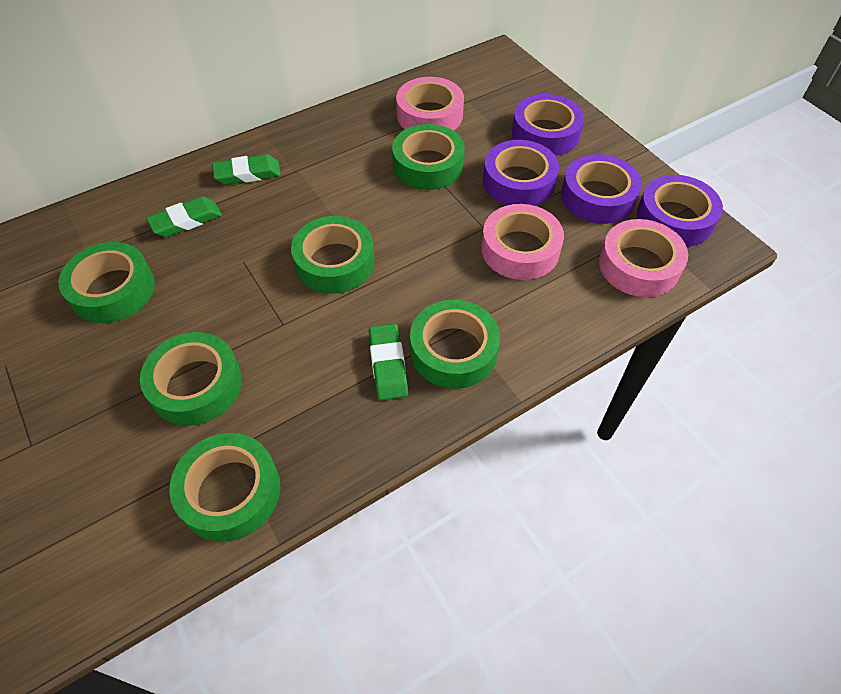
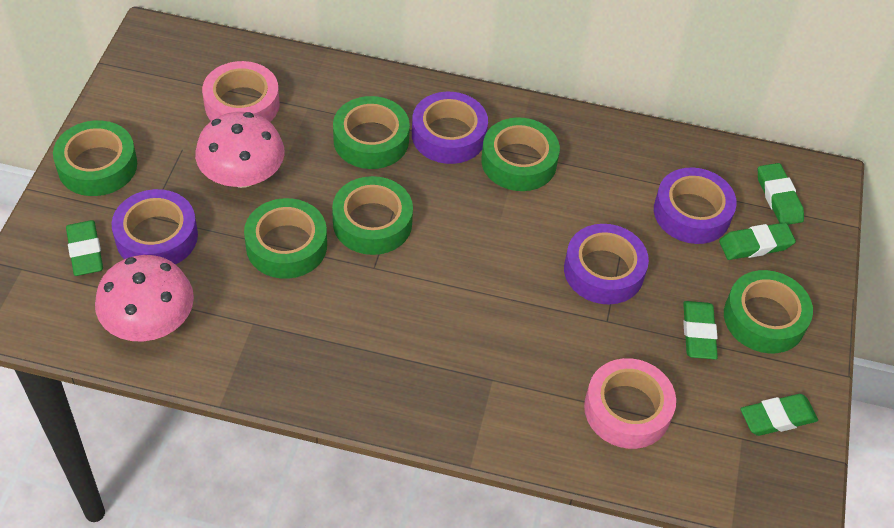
green eraser: 3 -> 5
pink mushroom: 0 -> 2
pink tape: 3 -> 2

